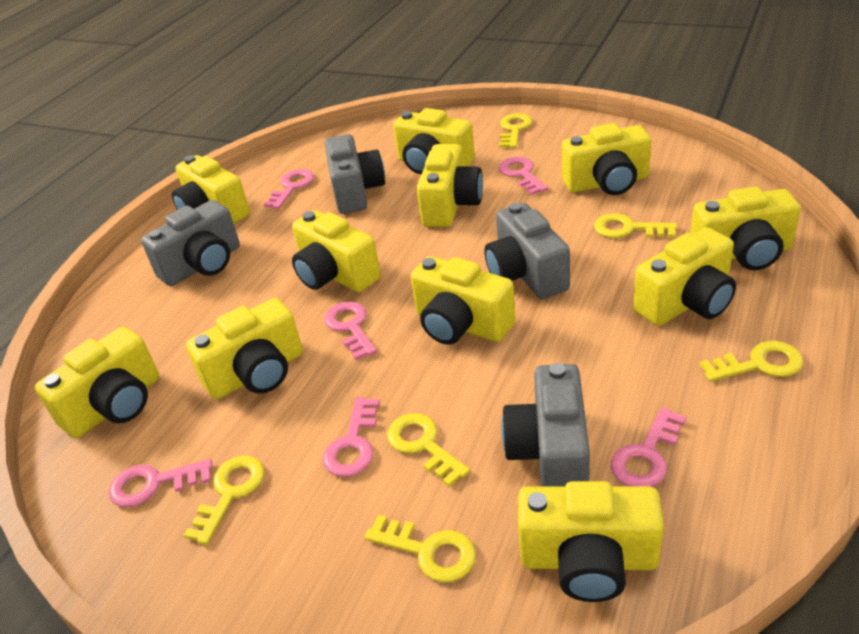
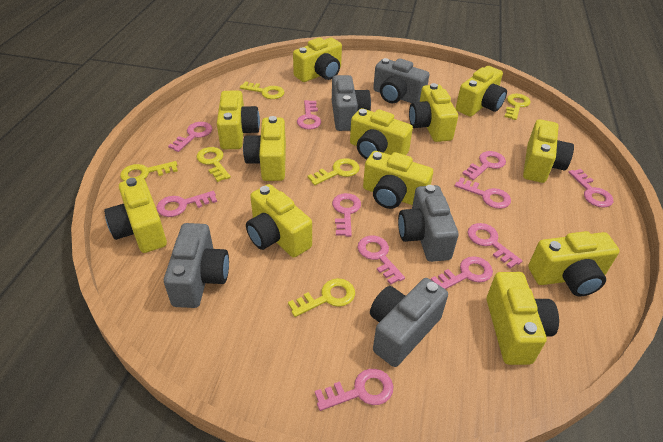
grey camera: 4 -> 5
pink key: 6 -> 11
yellow camera: 11 -> 12

